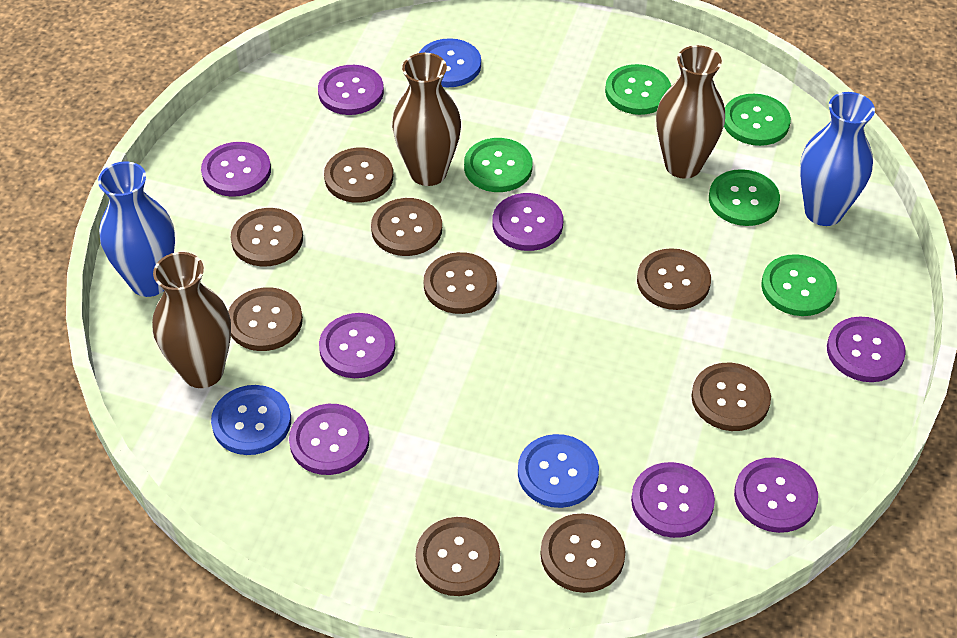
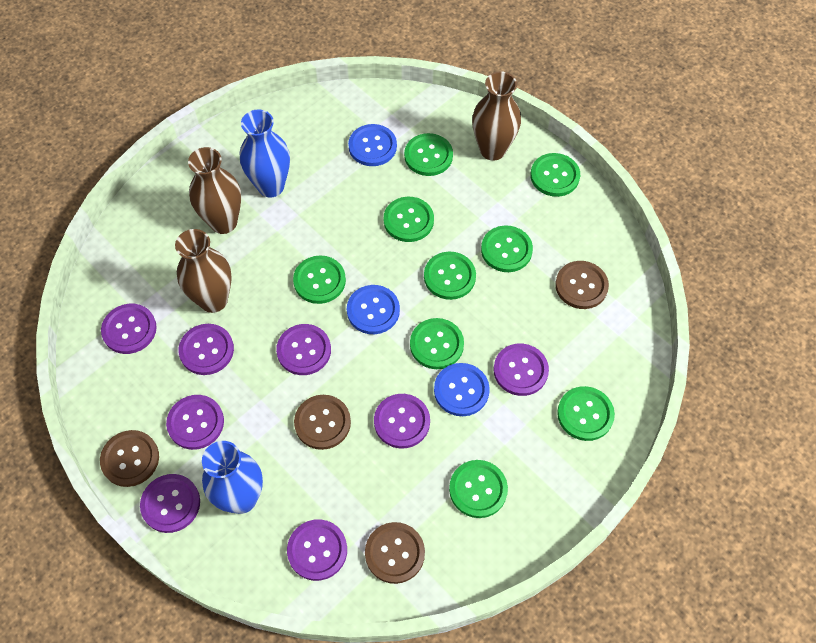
brown button: 9 -> 4
green button: 5 -> 9

